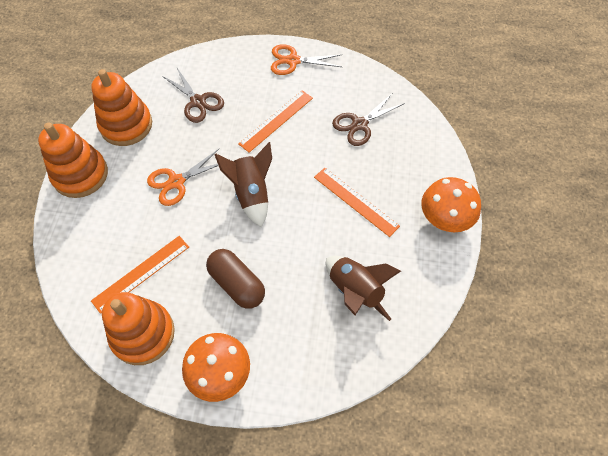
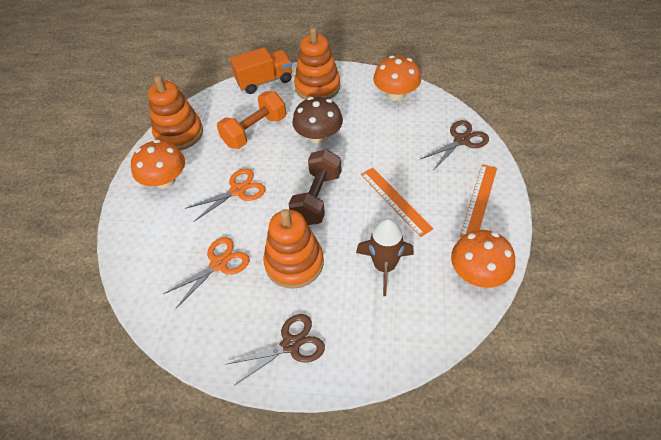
brown capsule: 1 -> 0
brown dumbbell: 0 -> 1
brown mushroom: 0 -> 1
brown rocket: 2 -> 1
orange dumbbell: 0 -> 1
orange mushroom: 2 -> 3
orange ruler: 3 -> 2
orange truck: 0 -> 1

